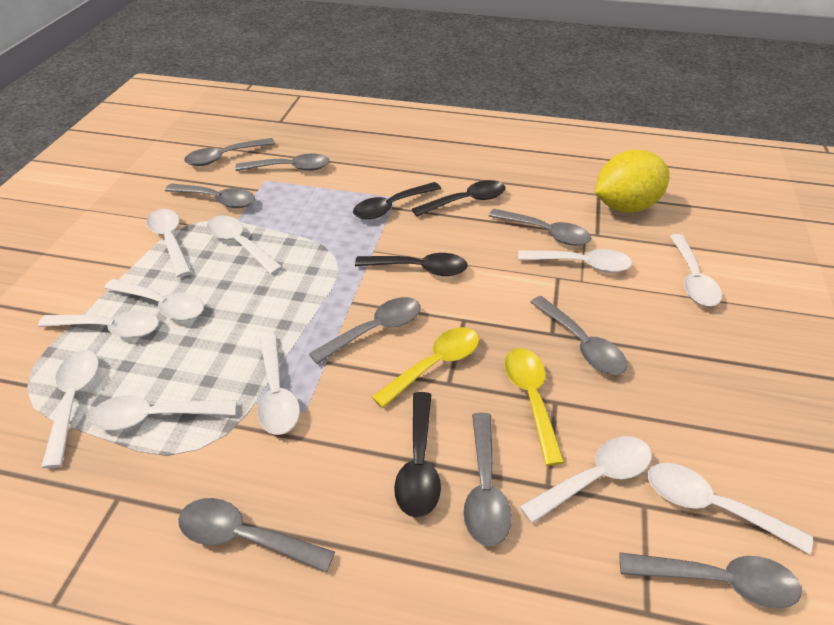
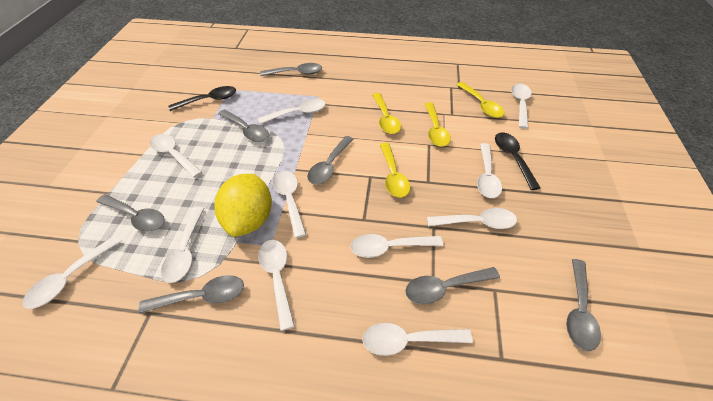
black spoon: 4 -> 2
grey spoon: 9 -> 7
yellow spoon: 2 -> 4

